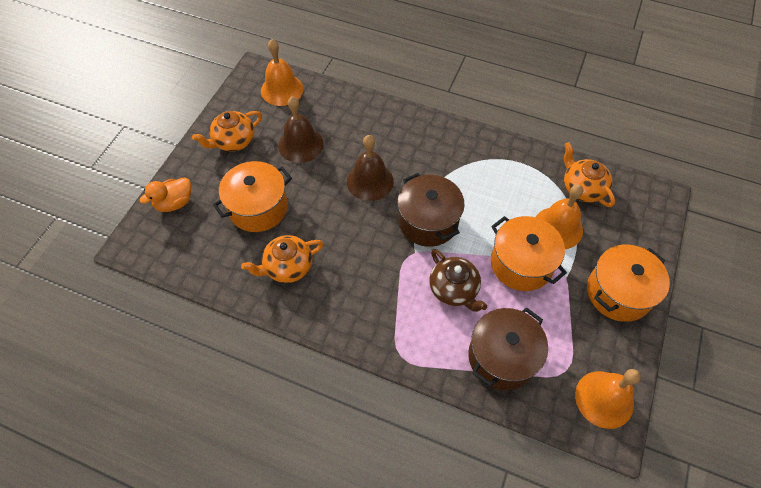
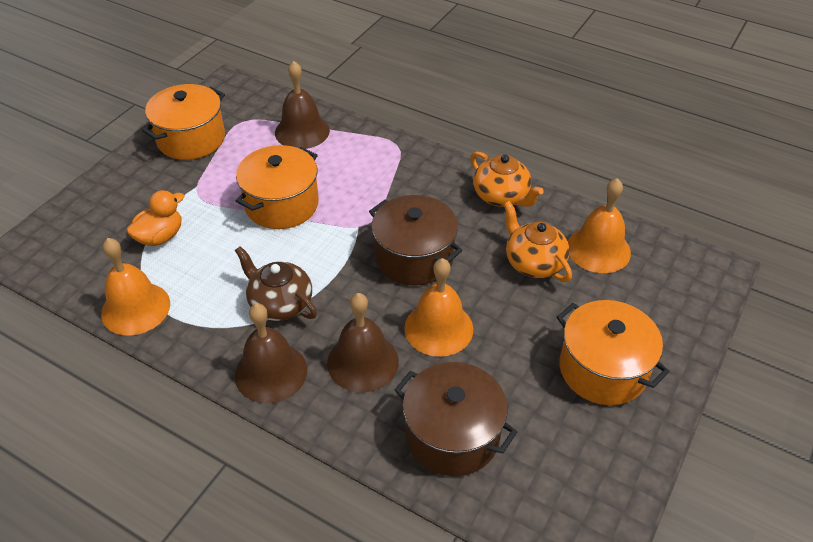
brown bell: 2 -> 3
orange teapot: 3 -> 2

